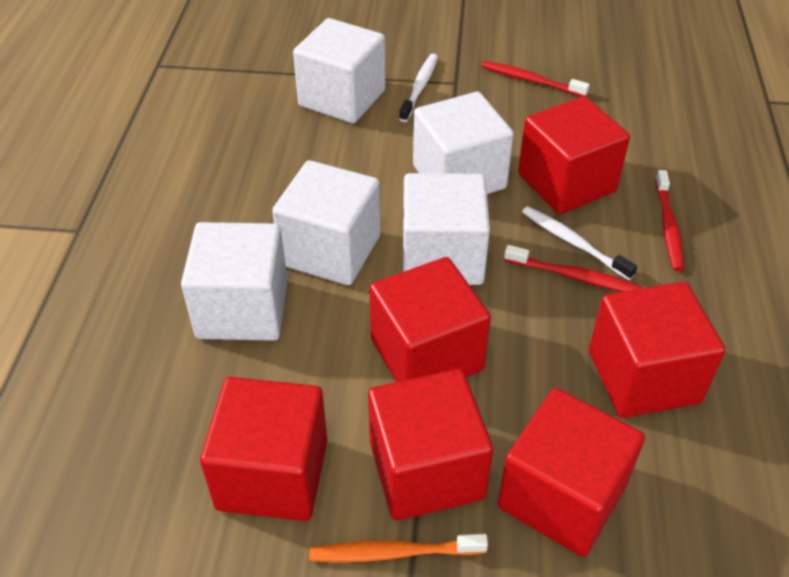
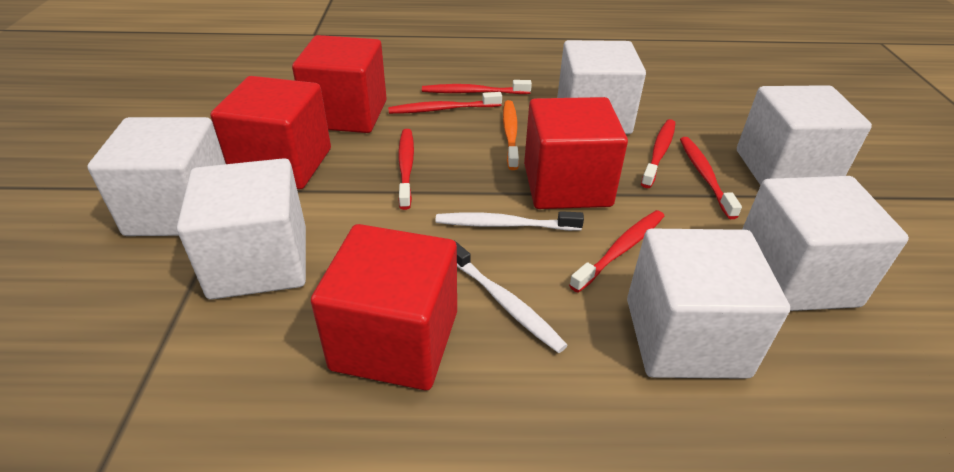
red cube: 6 -> 4
red toothbrush: 3 -> 6
white cube: 5 -> 6

